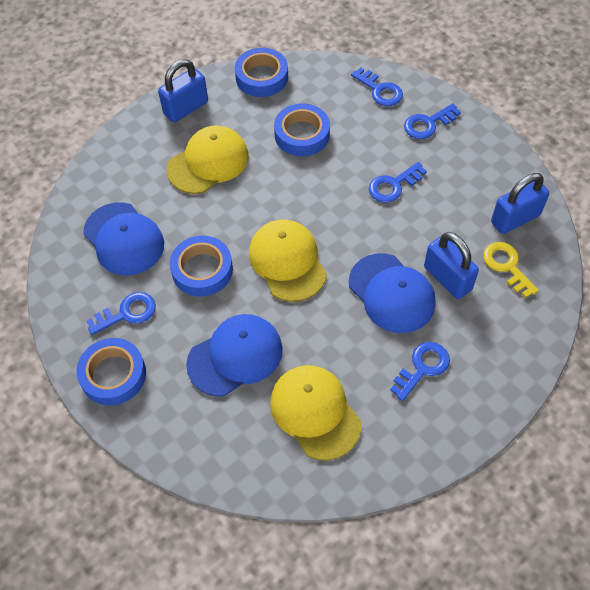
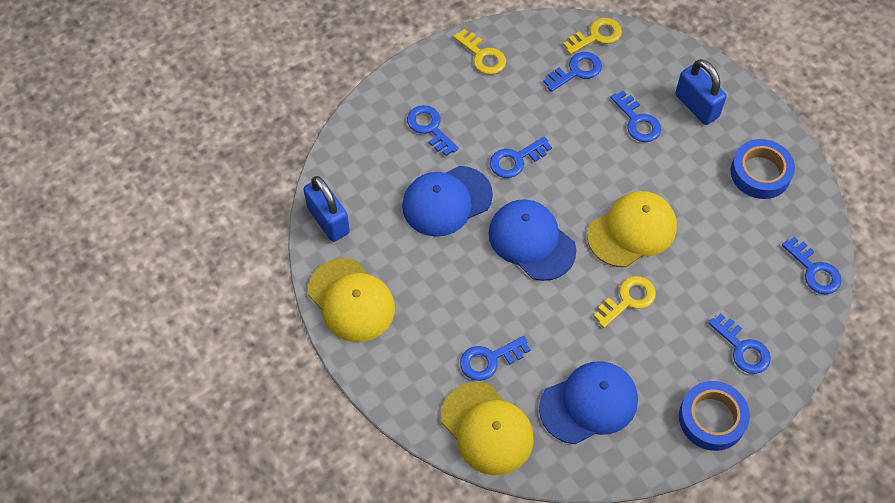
blue key: 5 -> 7
blue padlock: 3 -> 2
blue tape: 4 -> 2
yellow key: 1 -> 3

